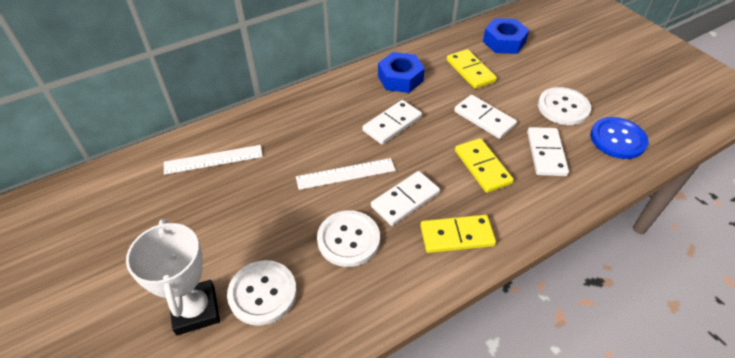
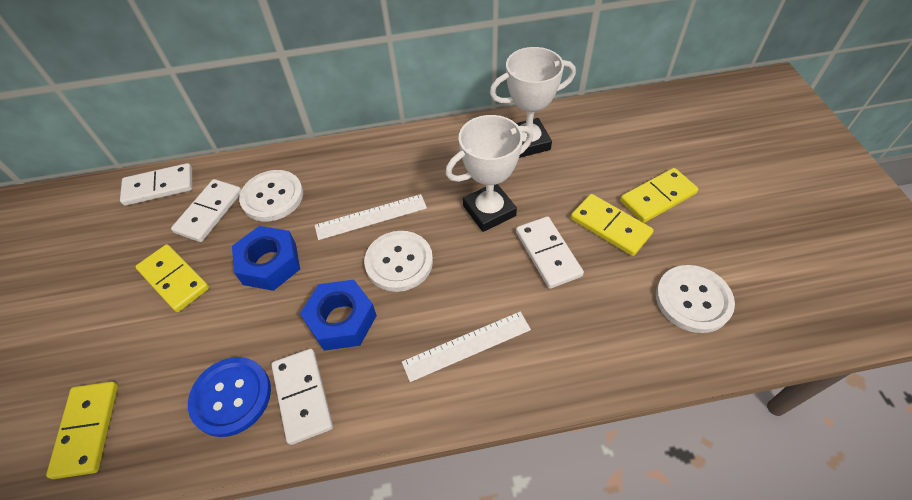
white trophy: 1 -> 2
yellow domino: 3 -> 4

